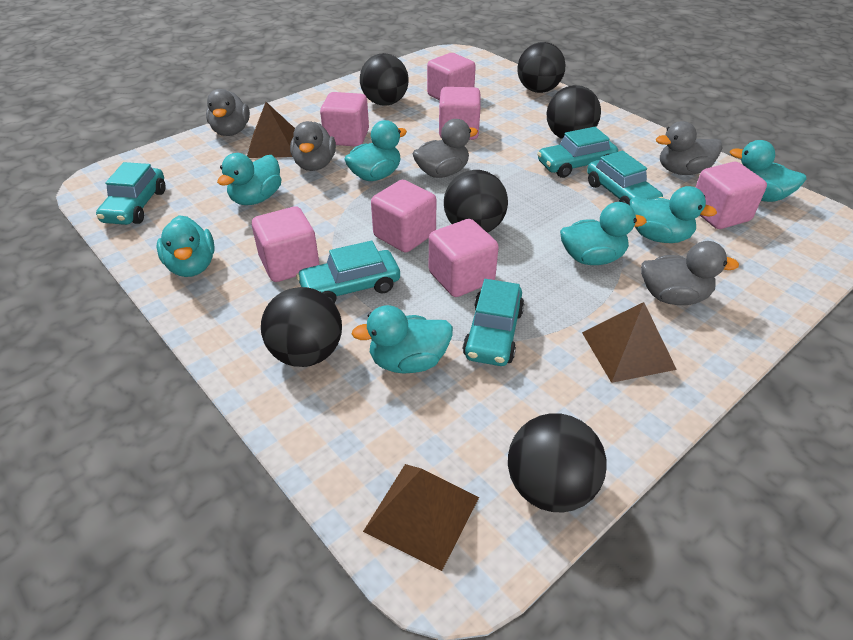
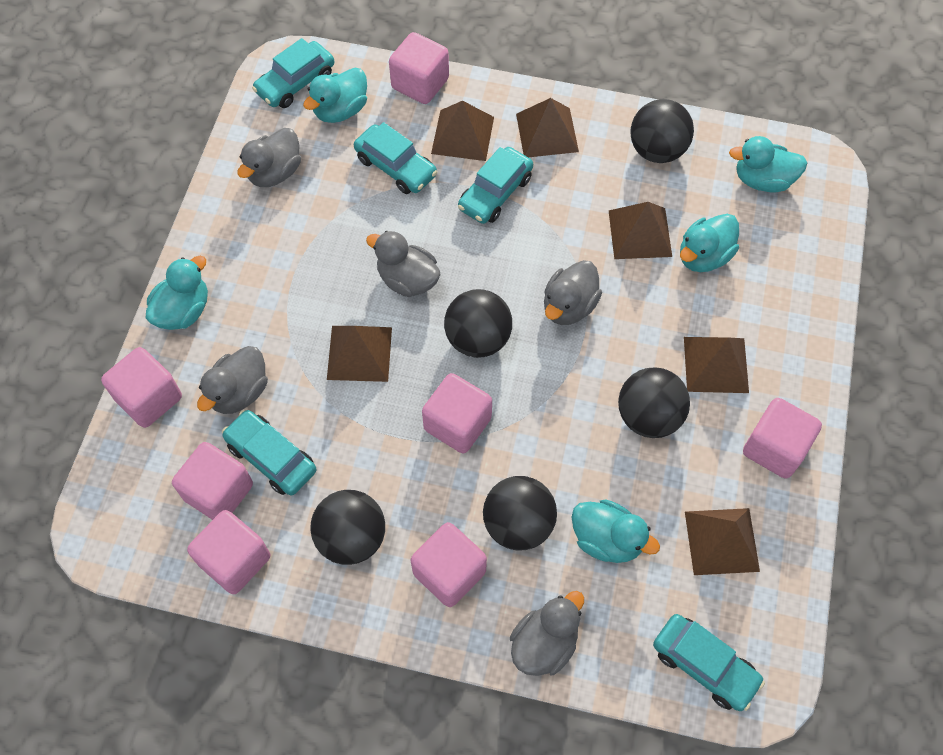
black ball: 6 -> 5
brown pyramid: 3 -> 6
turquoise duck: 7 -> 5

